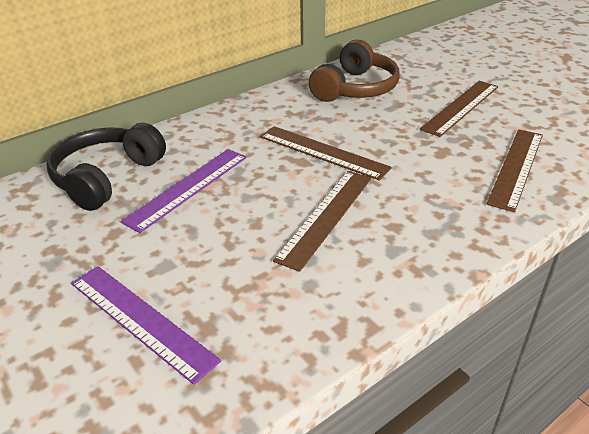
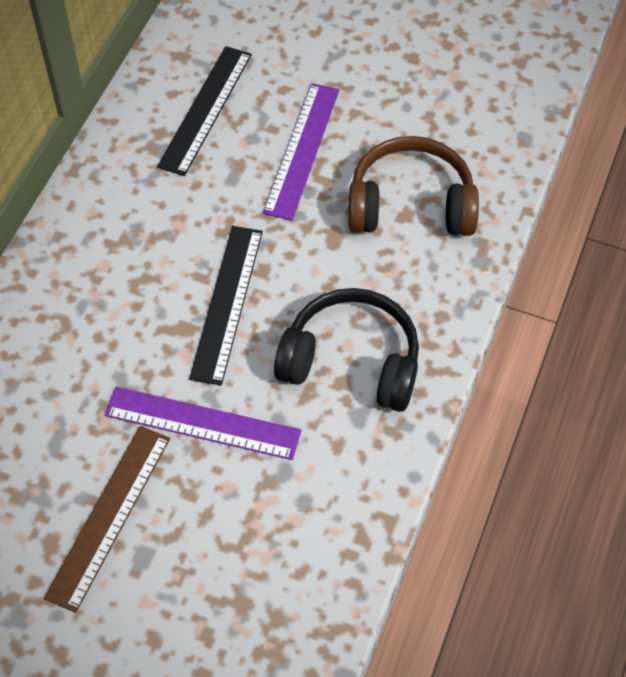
black ruler: 0 -> 2
brown ruler: 4 -> 1

